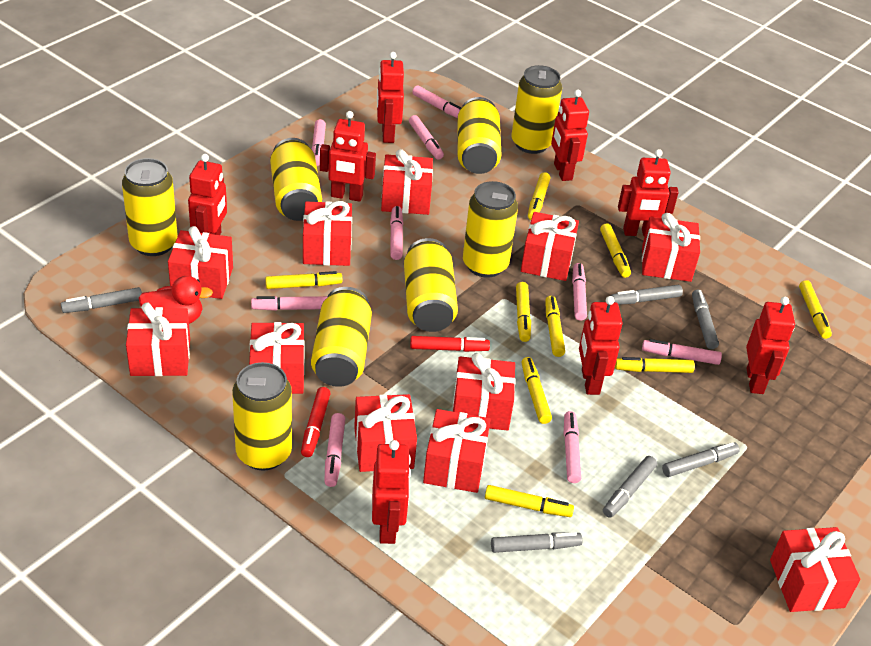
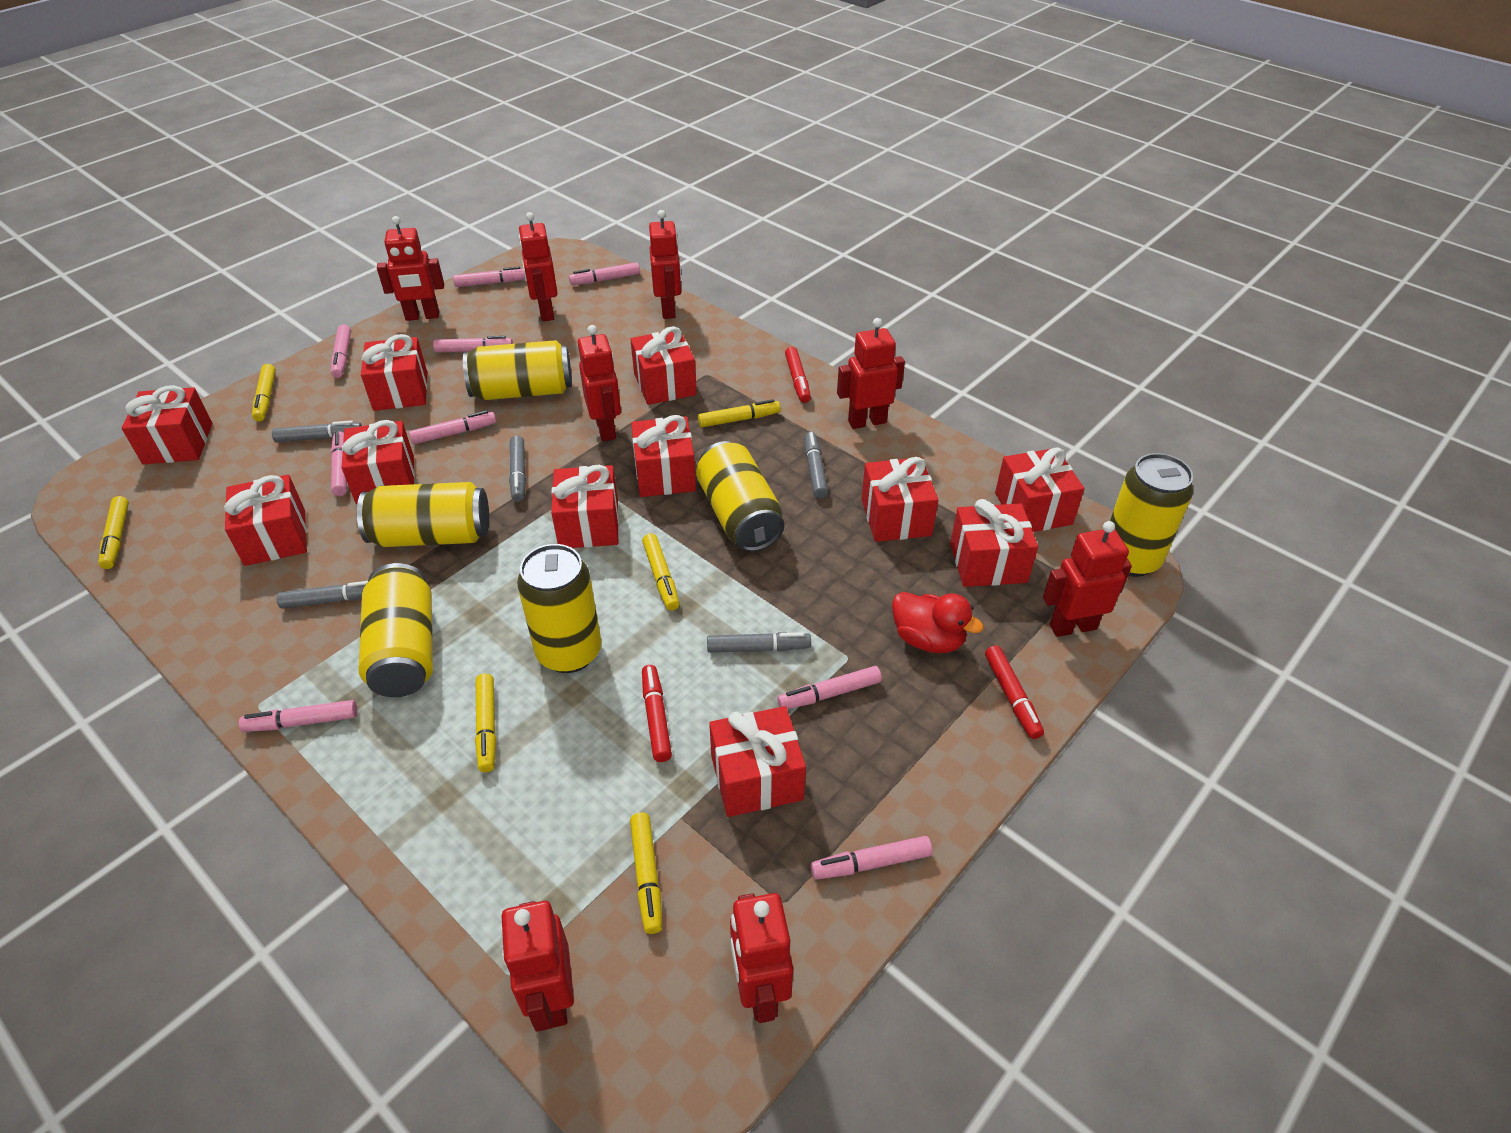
grey marker: 6 -> 5
red marker: 2 -> 3
yellow can: 8 -> 6
yellow marker: 9 -> 6

